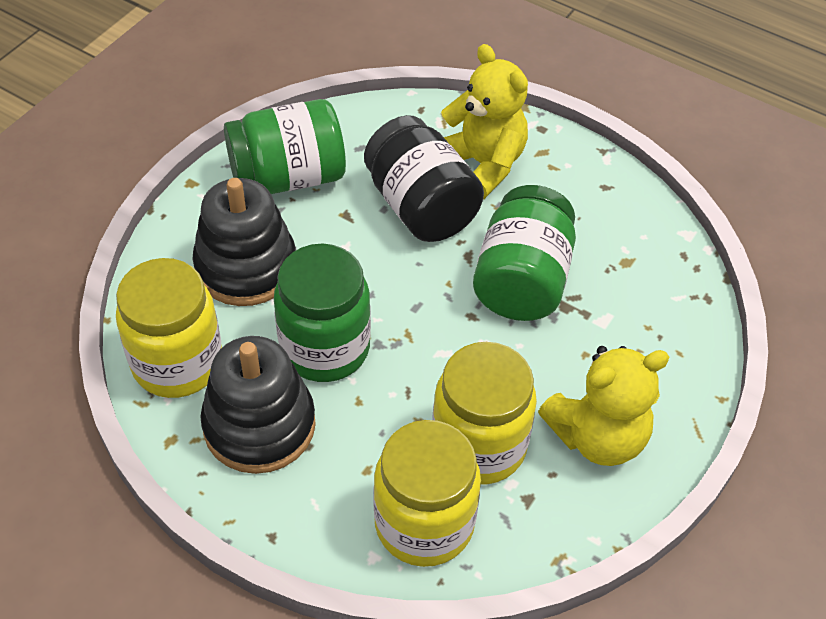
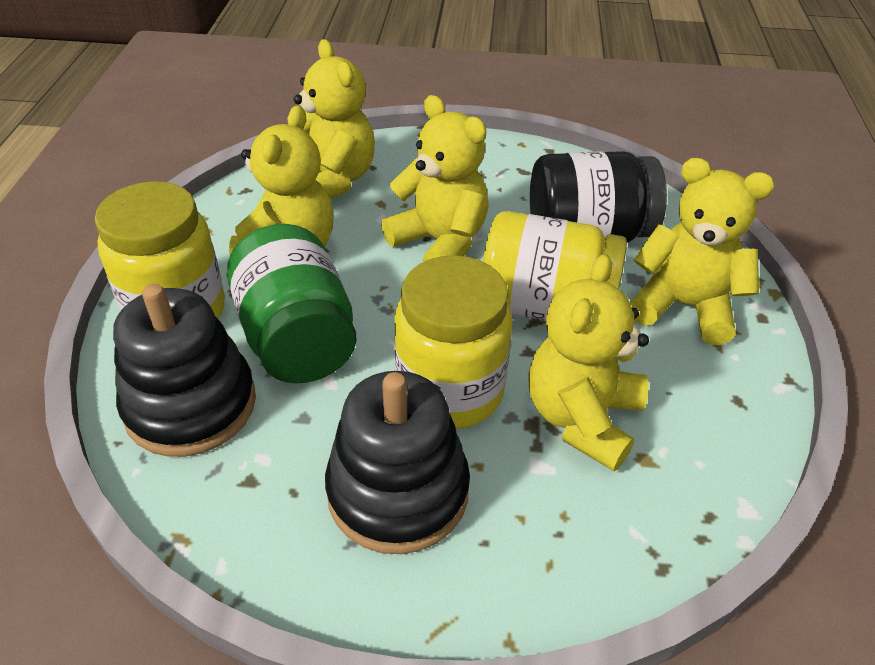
green jar: 3 -> 1
yellow teddy bear: 2 -> 5

